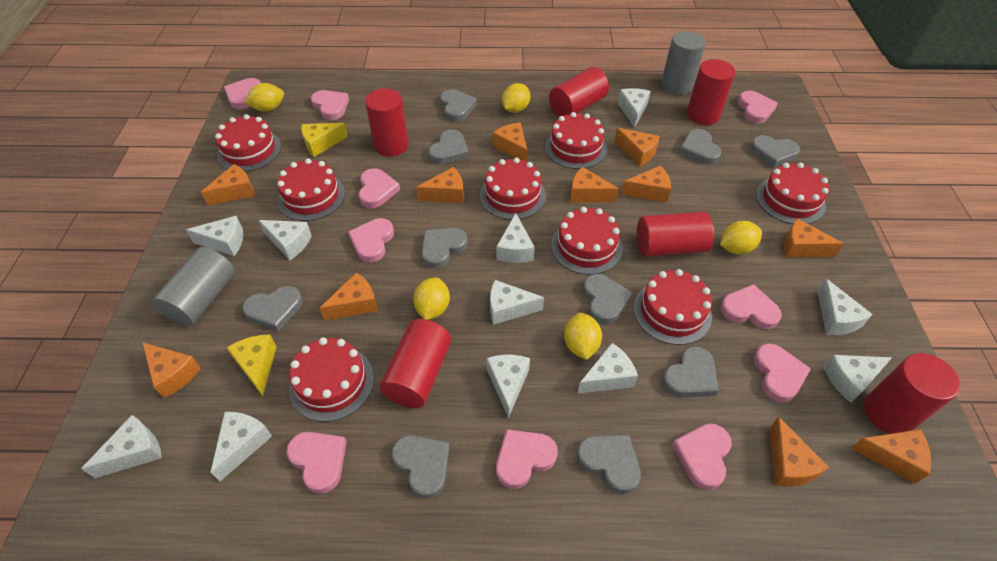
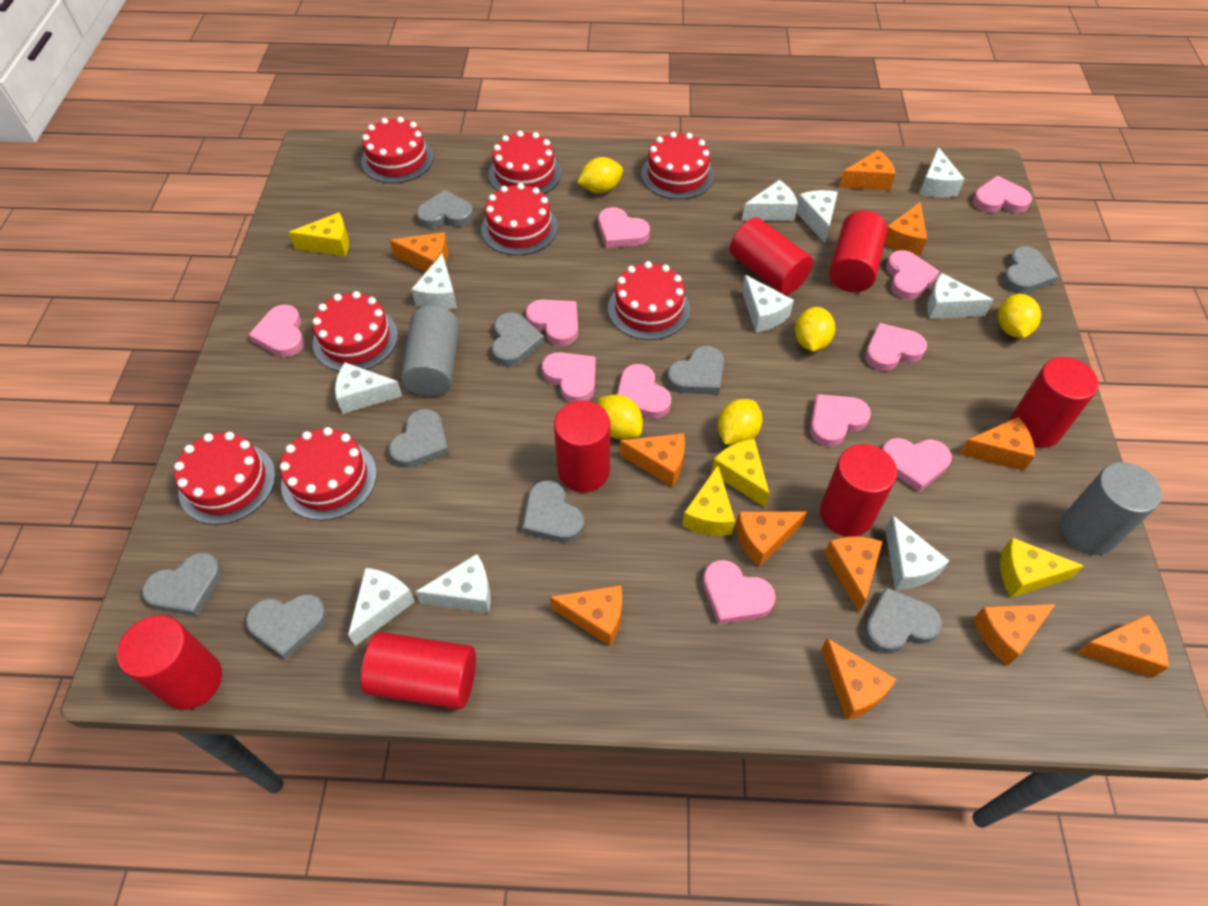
grey heart: 10 -> 9
pink heart: 10 -> 11
red cylinder: 6 -> 7
white cheese: 11 -> 10
yellow cheese: 2 -> 4

